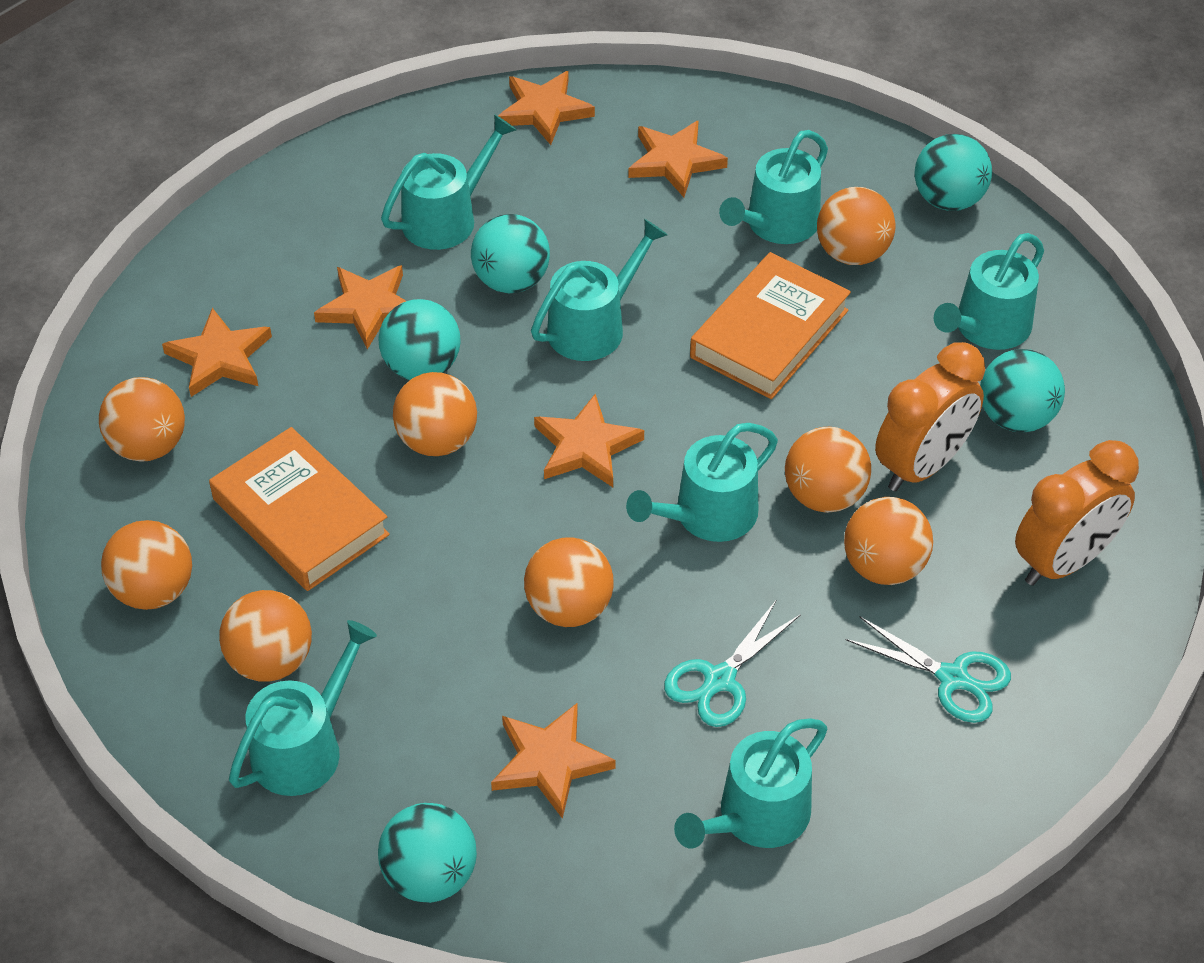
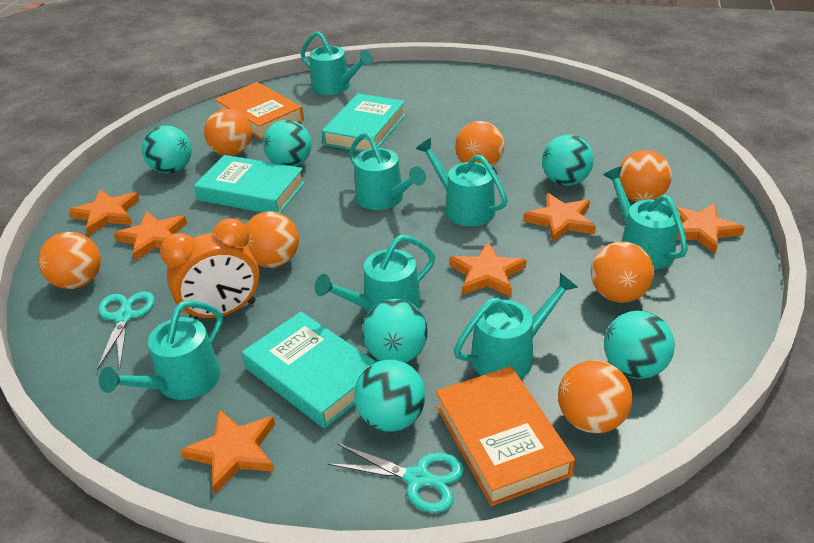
orange ball: 8 -> 7
orange clock: 2 -> 1
turquoise ball: 5 -> 6
turquoise book: 0 -> 3

